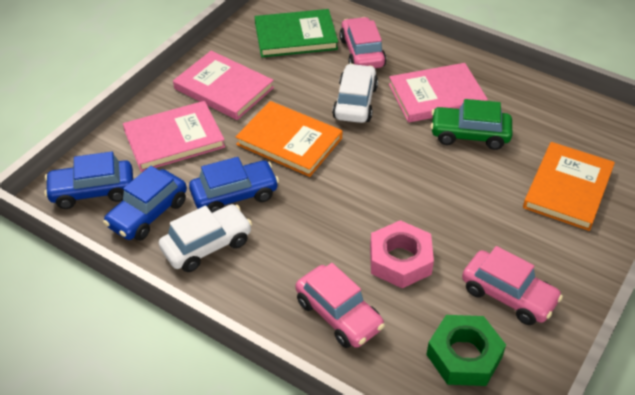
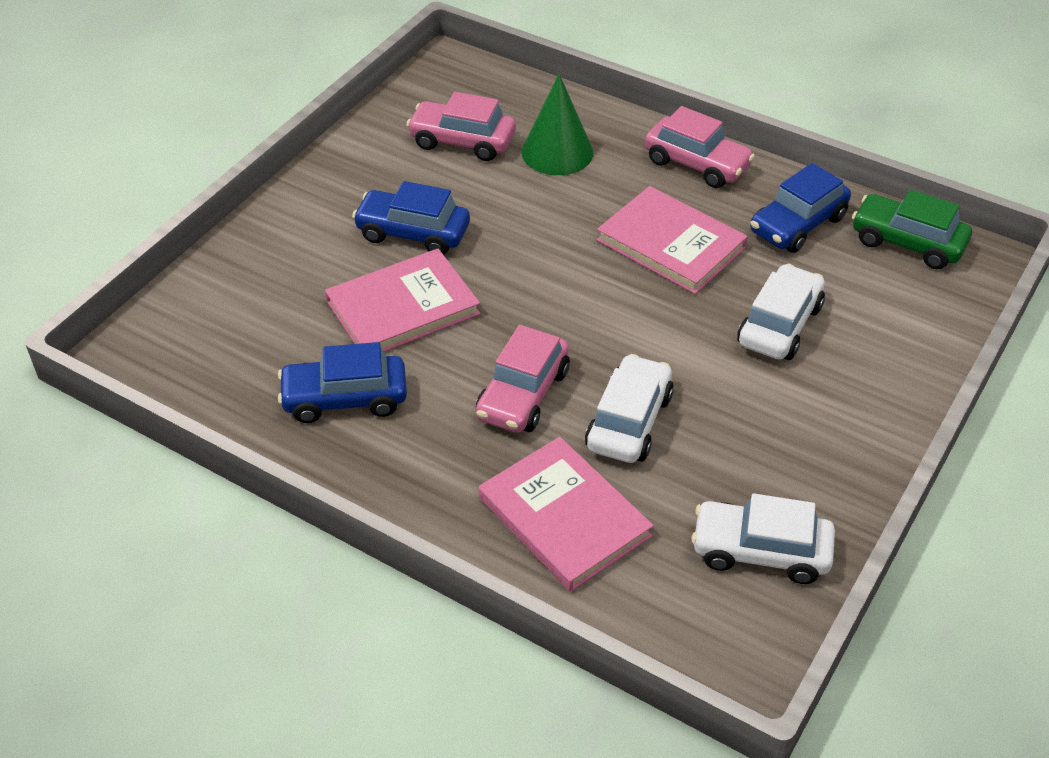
green book: 1 -> 0
green cone: 0 -> 1
green nut: 1 -> 0
orange book: 2 -> 0
pink nut: 1 -> 0
white car: 2 -> 3

